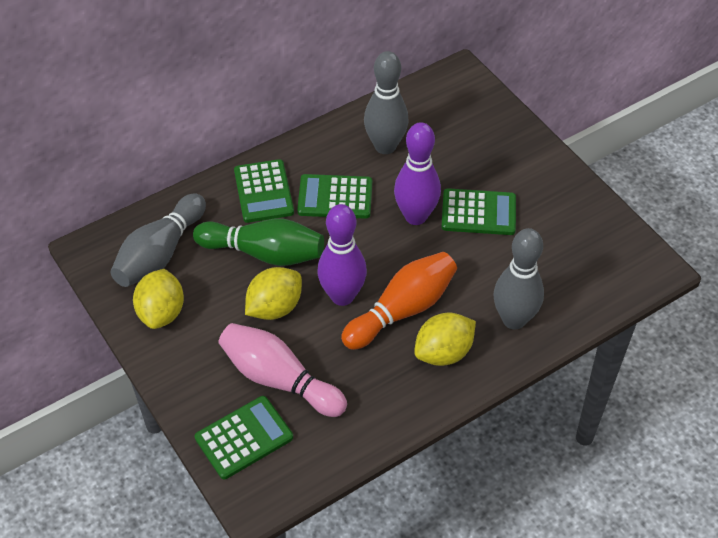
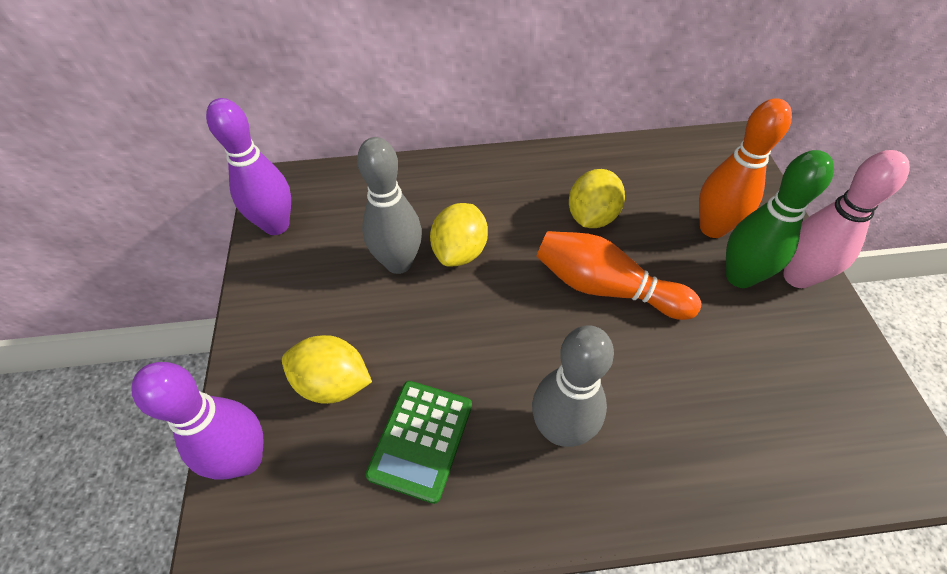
green calculator: 4 -> 1
grey bowling pin: 3 -> 2
orange bowling pin: 1 -> 2

